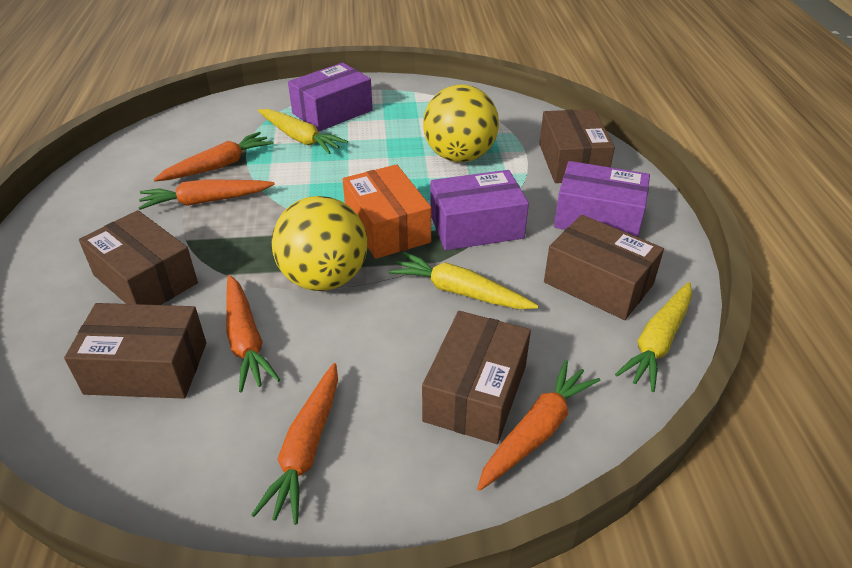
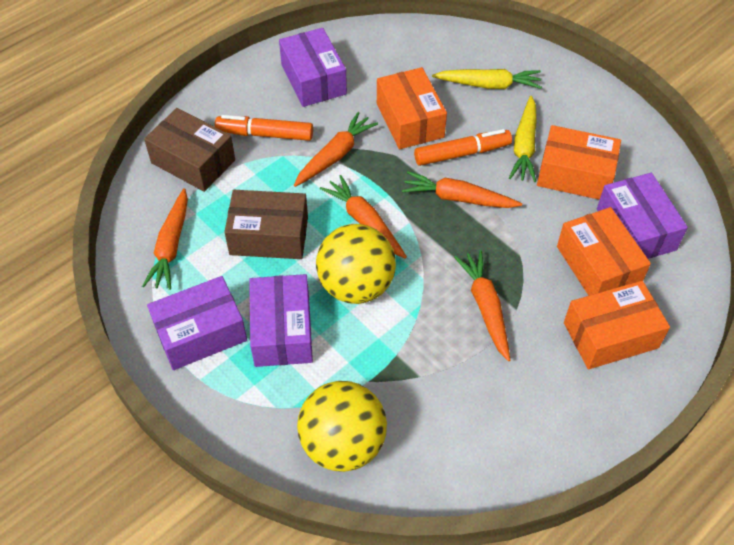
brown box: 5 -> 2
orange box: 1 -> 4
orange marker: 0 -> 2
purple box: 3 -> 4
yellow carrot: 3 -> 2

